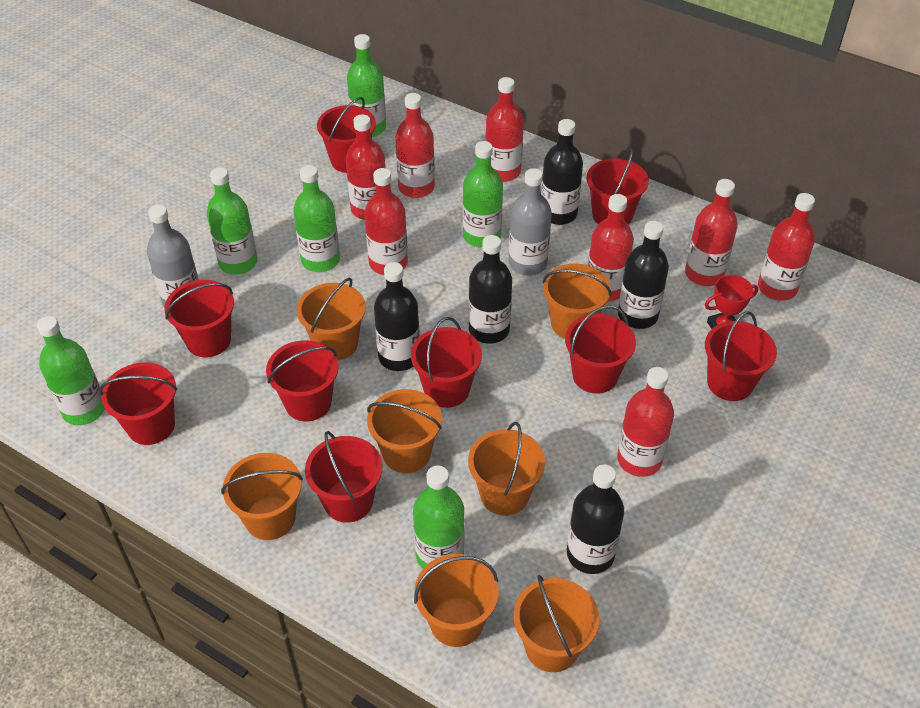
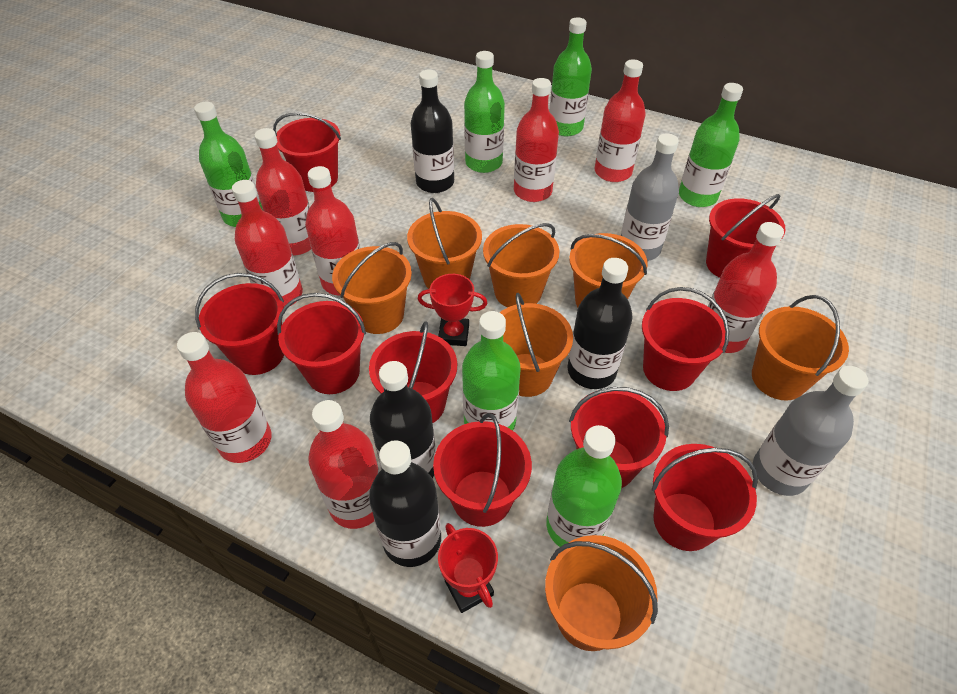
black bottle: 5 -> 4
red trophy: 1 -> 2

